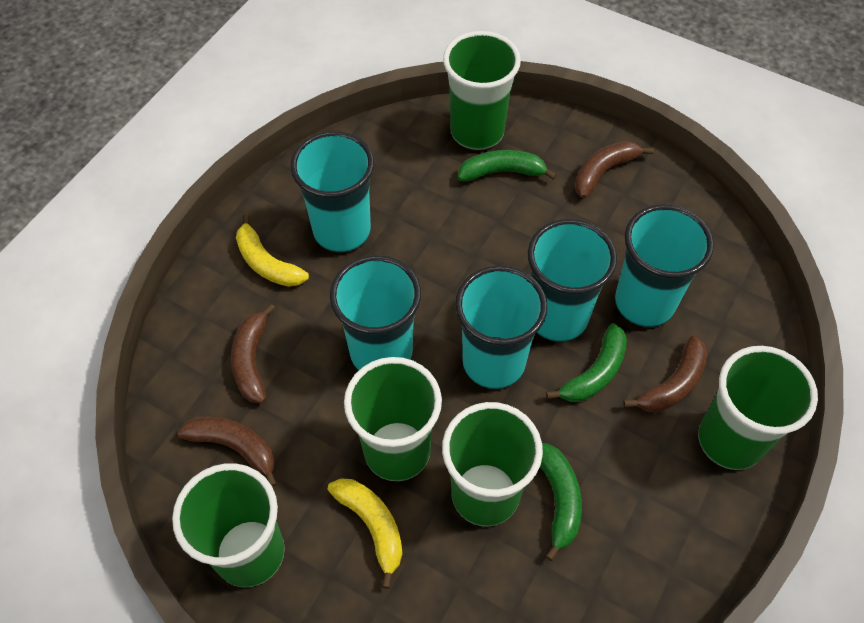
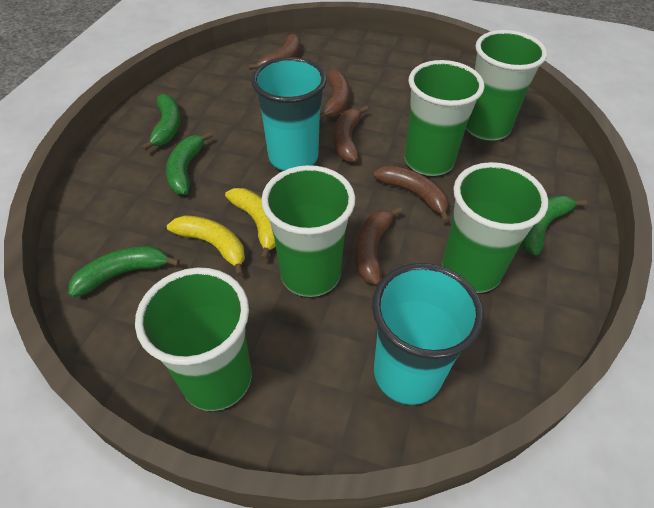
brown banana: 4 -> 5
green banana: 3 -> 4
turquoise cup: 5 -> 2

